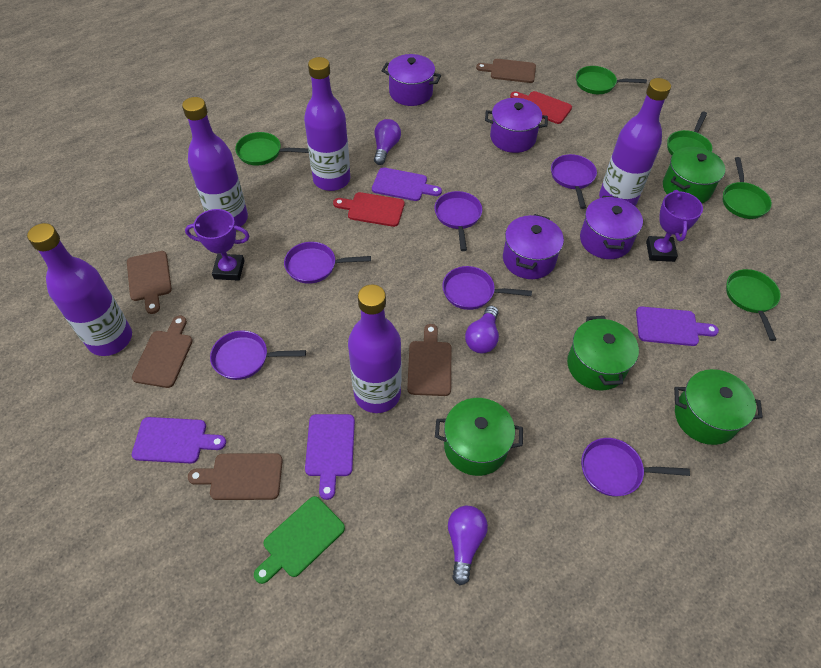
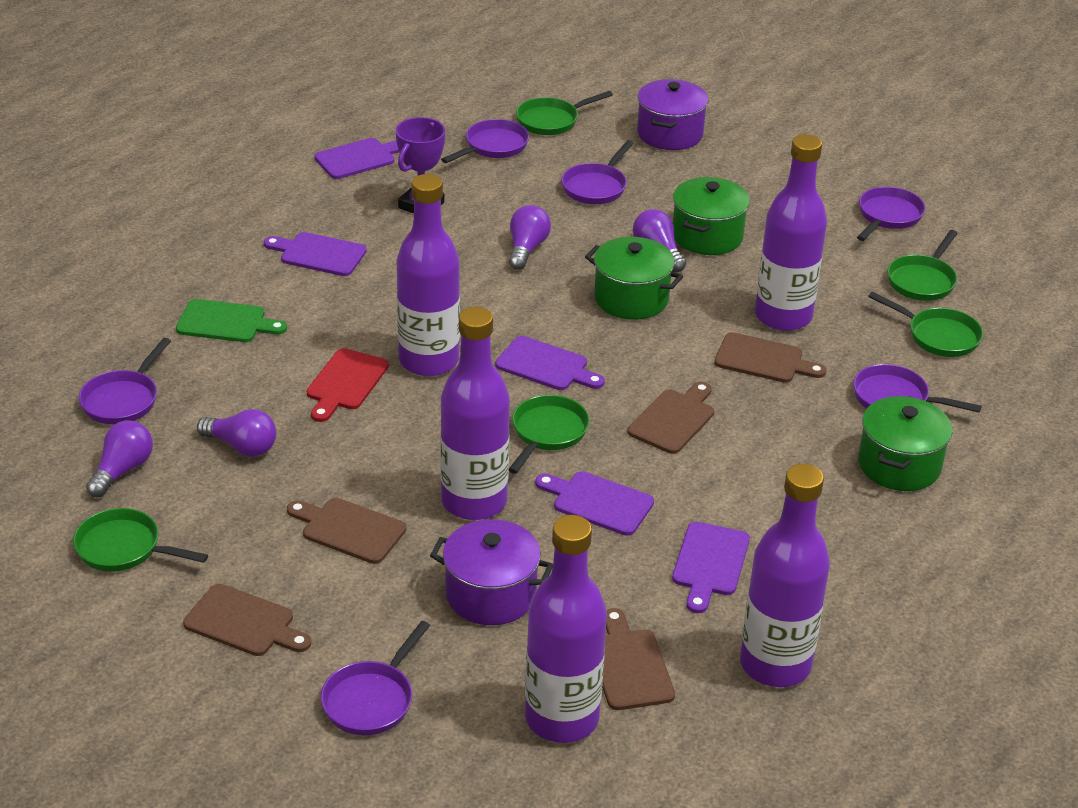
green pot: 4 -> 3
purple cutting board: 4 -> 5
purple light bulb: 3 -> 4
purple pot: 4 -> 2
purple trophy: 2 -> 1
red cutting board: 2 -> 1

